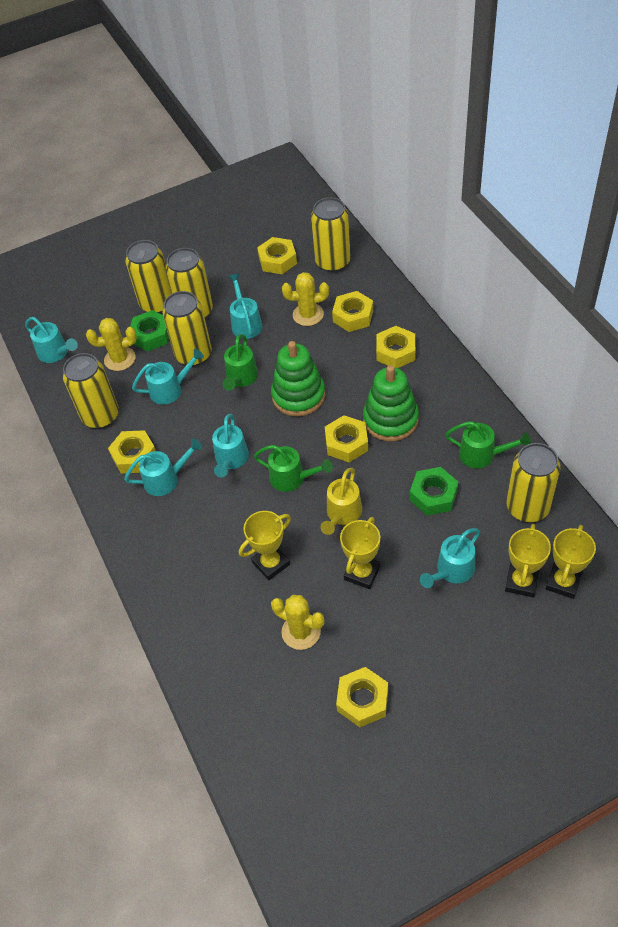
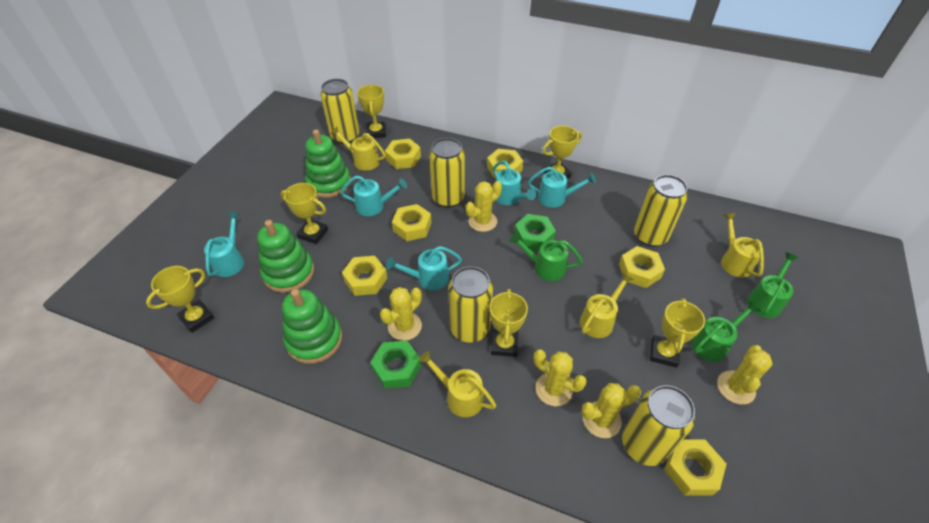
green stacking toy: 2 -> 3
turquoise watering can: 6 -> 5
yellow cactus: 3 -> 5
yellow can: 6 -> 5
yellow trophy: 4 -> 6
yellow watering can: 1 -> 4

